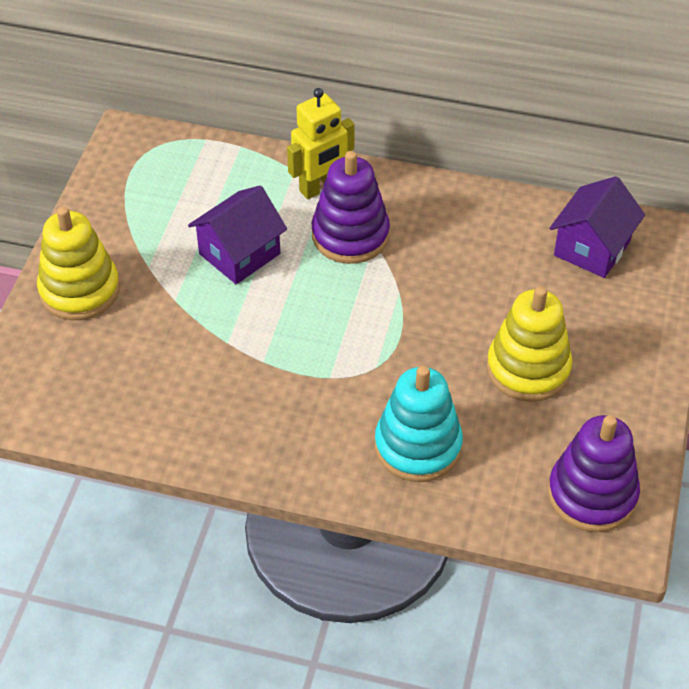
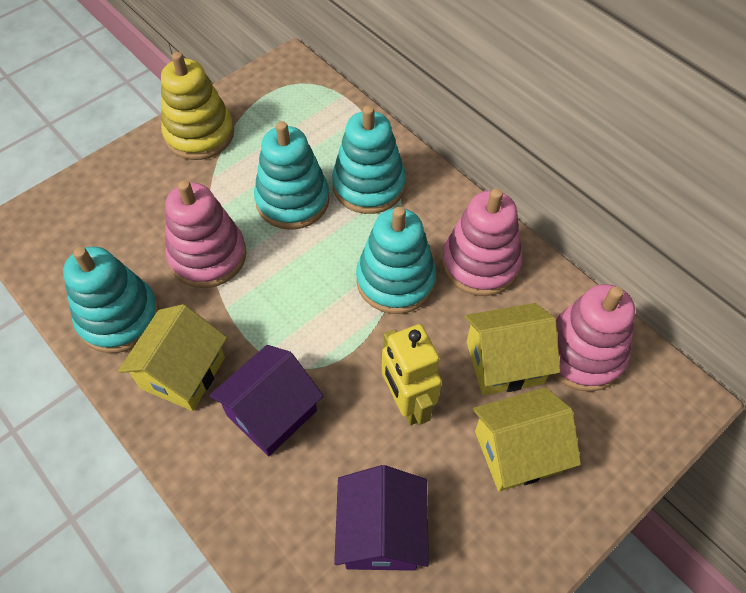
pink stacking toy: 0 -> 3
purple stacking toy: 2 -> 0
turquoise stacking toy: 1 -> 4
yellow house: 0 -> 3
yellow stacking toy: 2 -> 1

